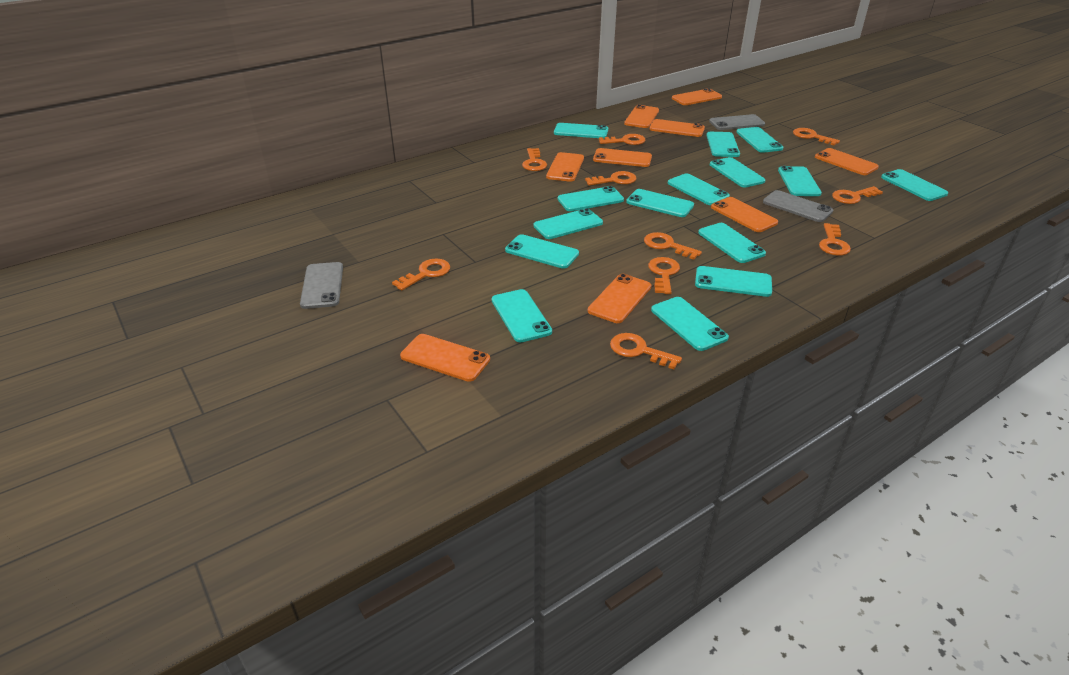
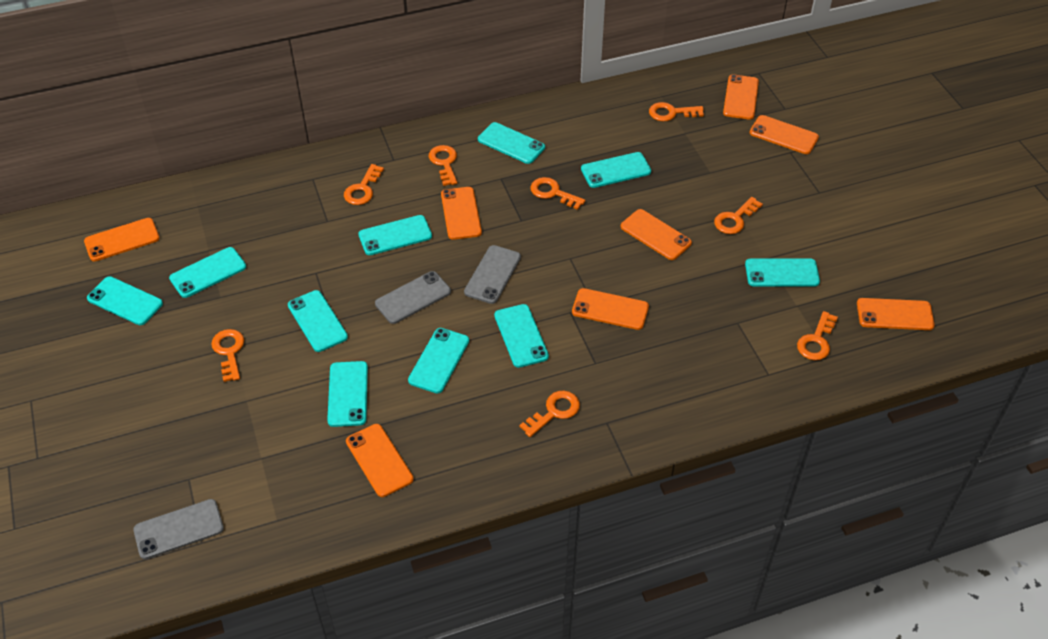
orange key: 10 -> 8
orange phone: 9 -> 8
turquoise phone: 15 -> 10

